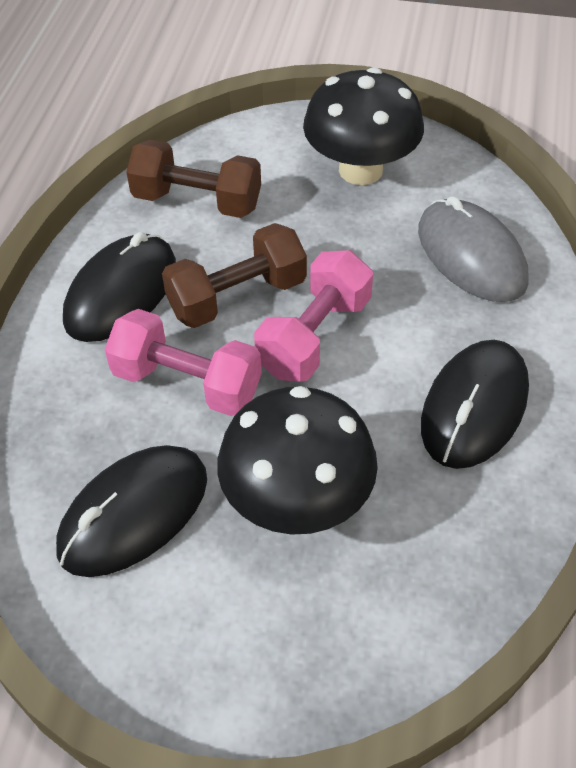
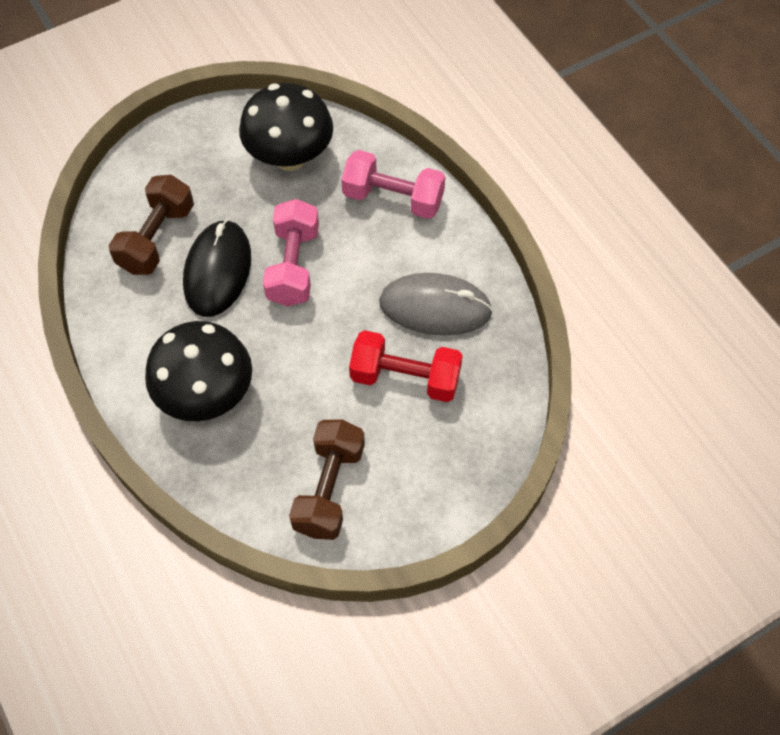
black mouse: 3 -> 1
red dumbbell: 0 -> 1

